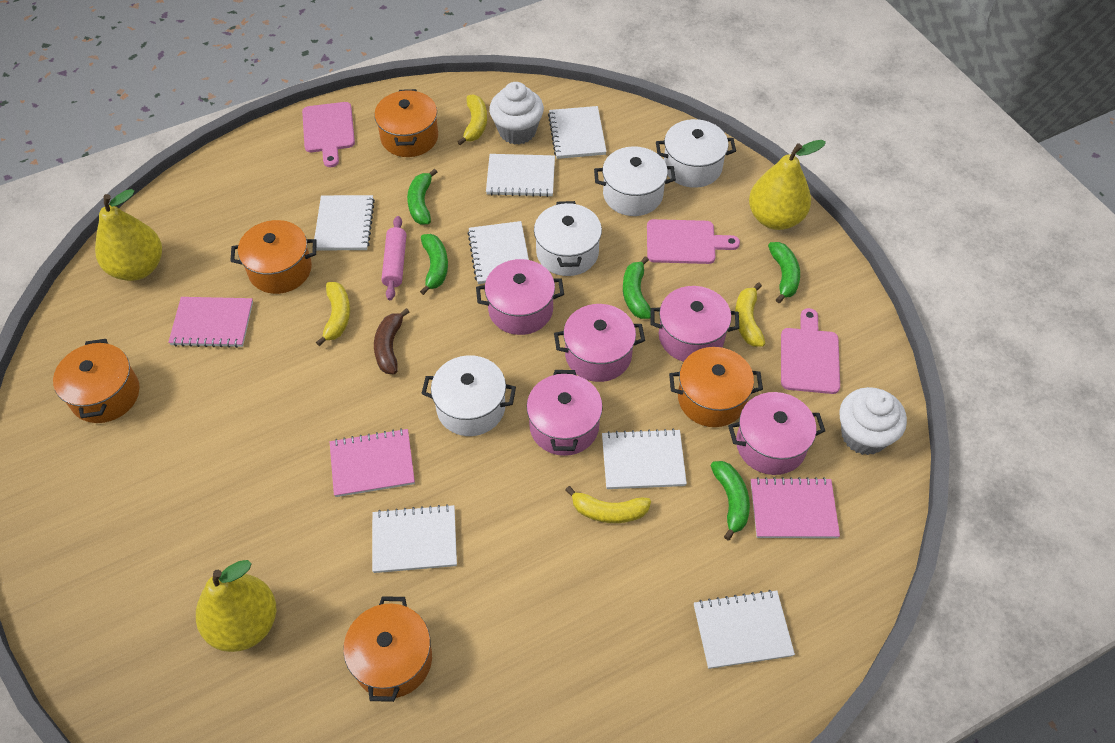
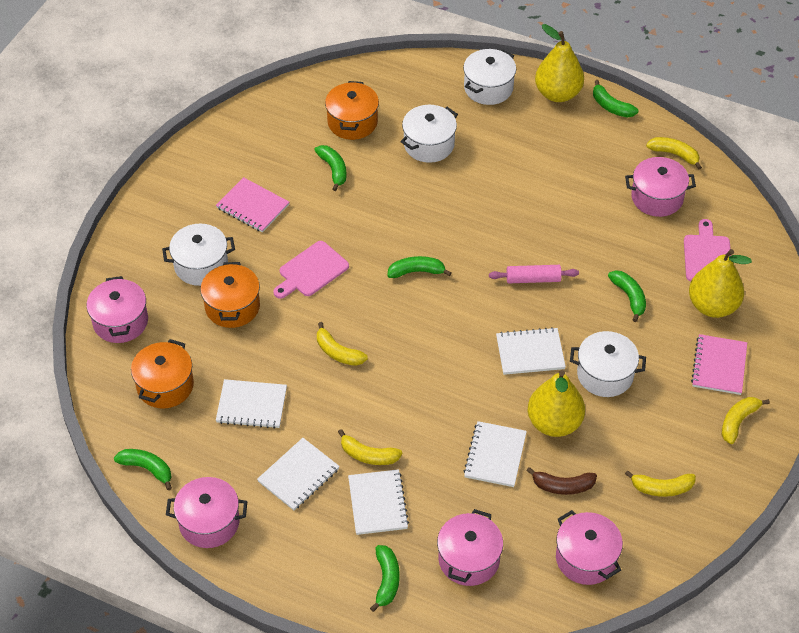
green banana: 5 -> 6
orange pot: 5 -> 3
pink cutting board: 3 -> 2
pink notebook: 3 -> 2
white cupcake: 2 -> 0
white notebook: 7 -> 5
yellow banana: 4 -> 5

